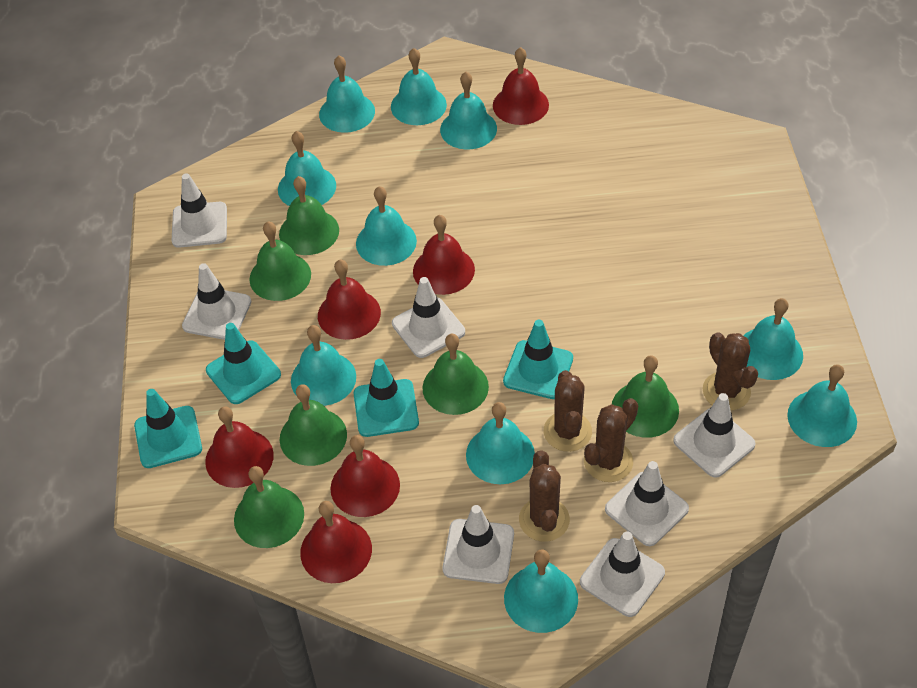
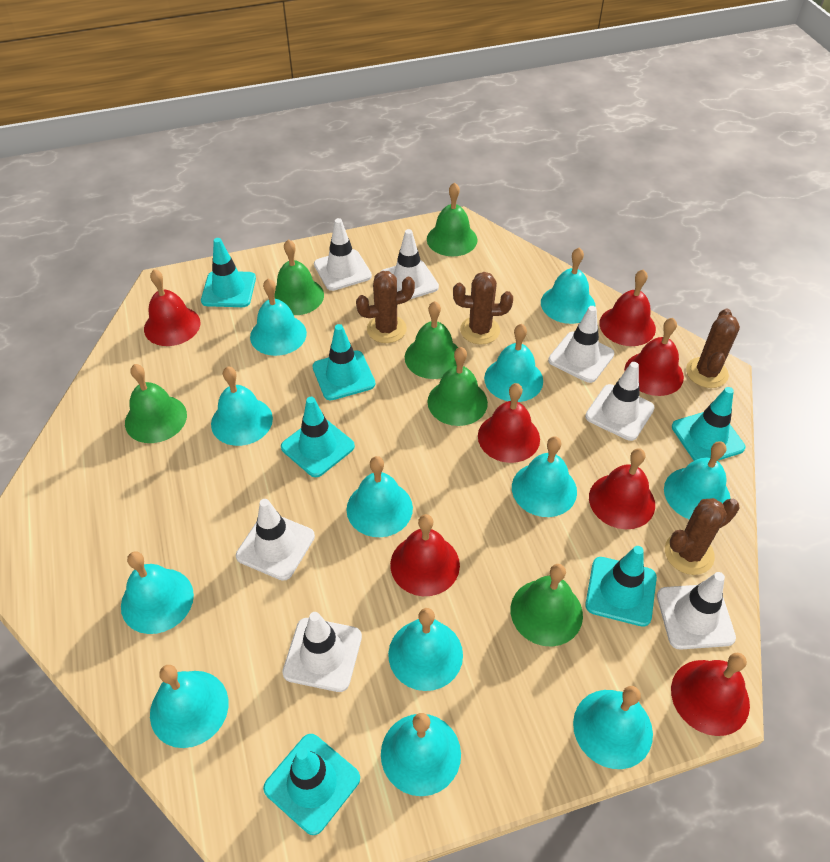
red bell: 6 -> 7
turquoise bell: 10 -> 12
turquoise traffic cone: 4 -> 6

